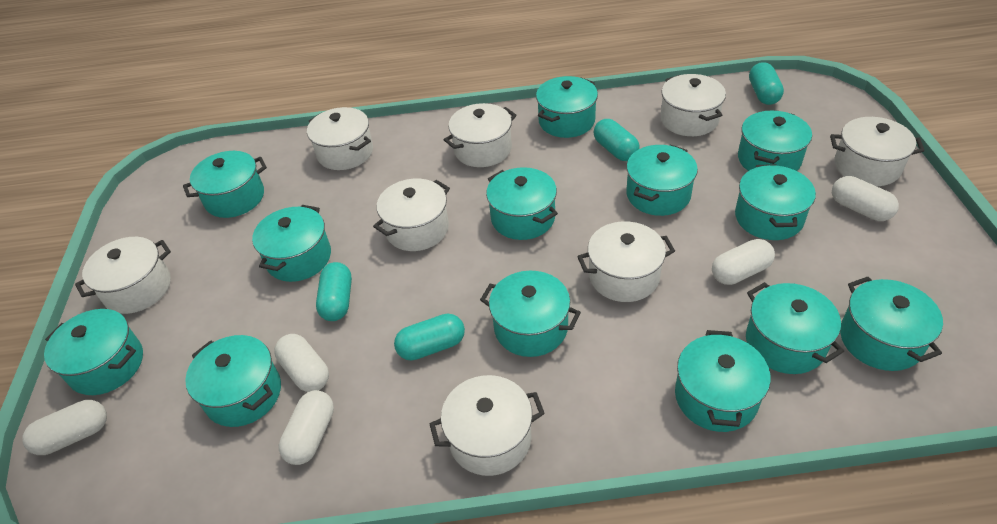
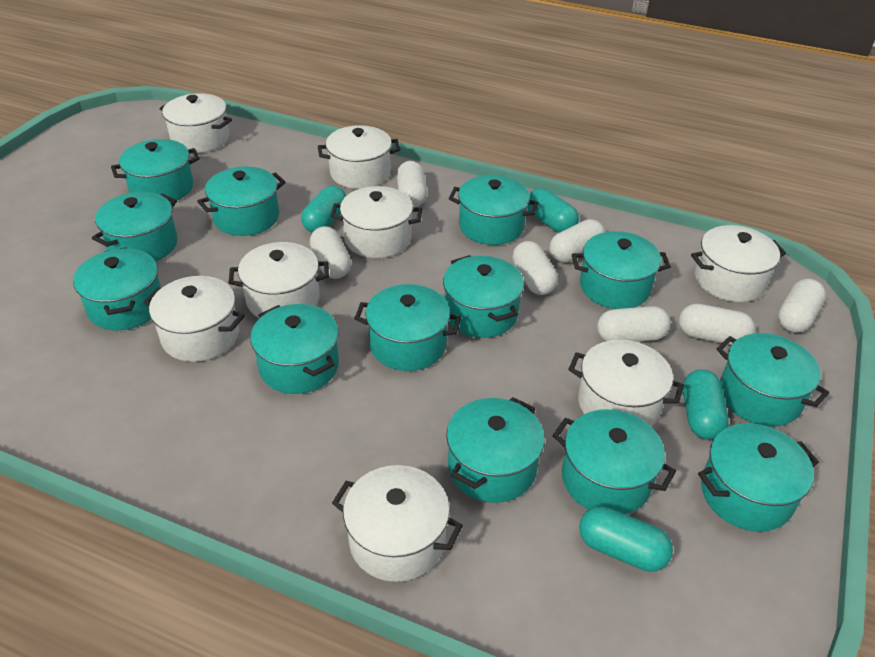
white capsule: 5 -> 7

